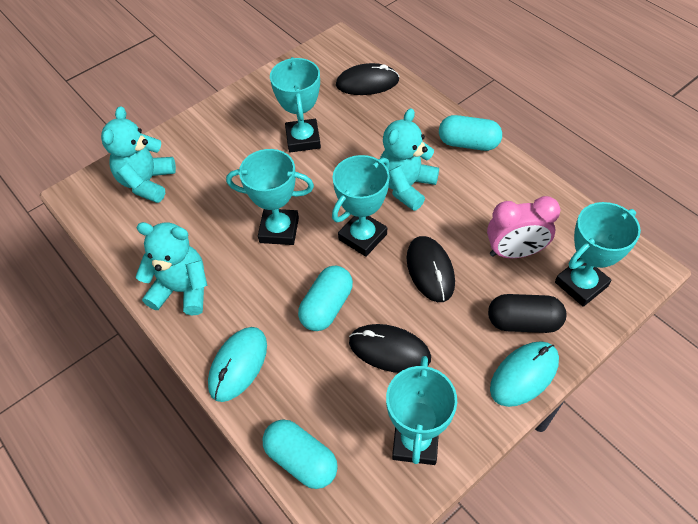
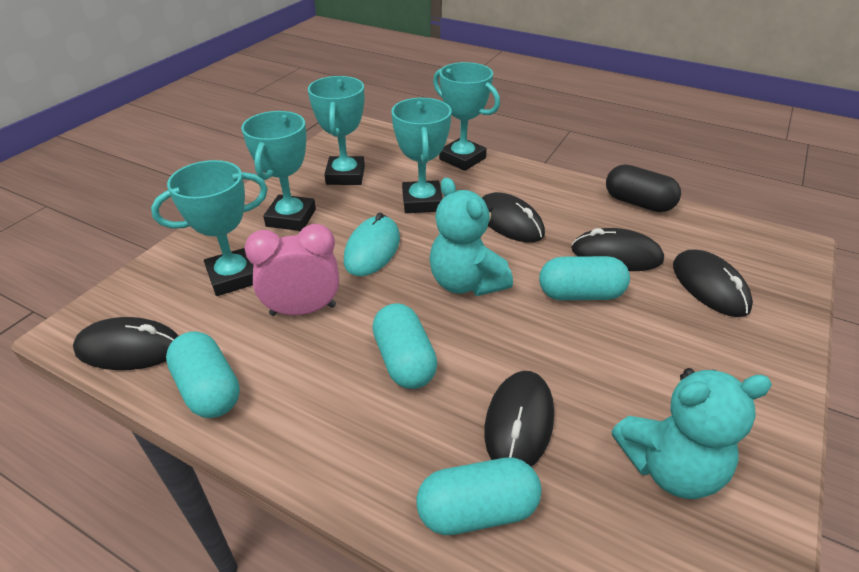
black mouse: 3 -> 5
turquoise capsule: 3 -> 4
turquoise mouse: 2 -> 1
turquoise teddy bear: 3 -> 2

